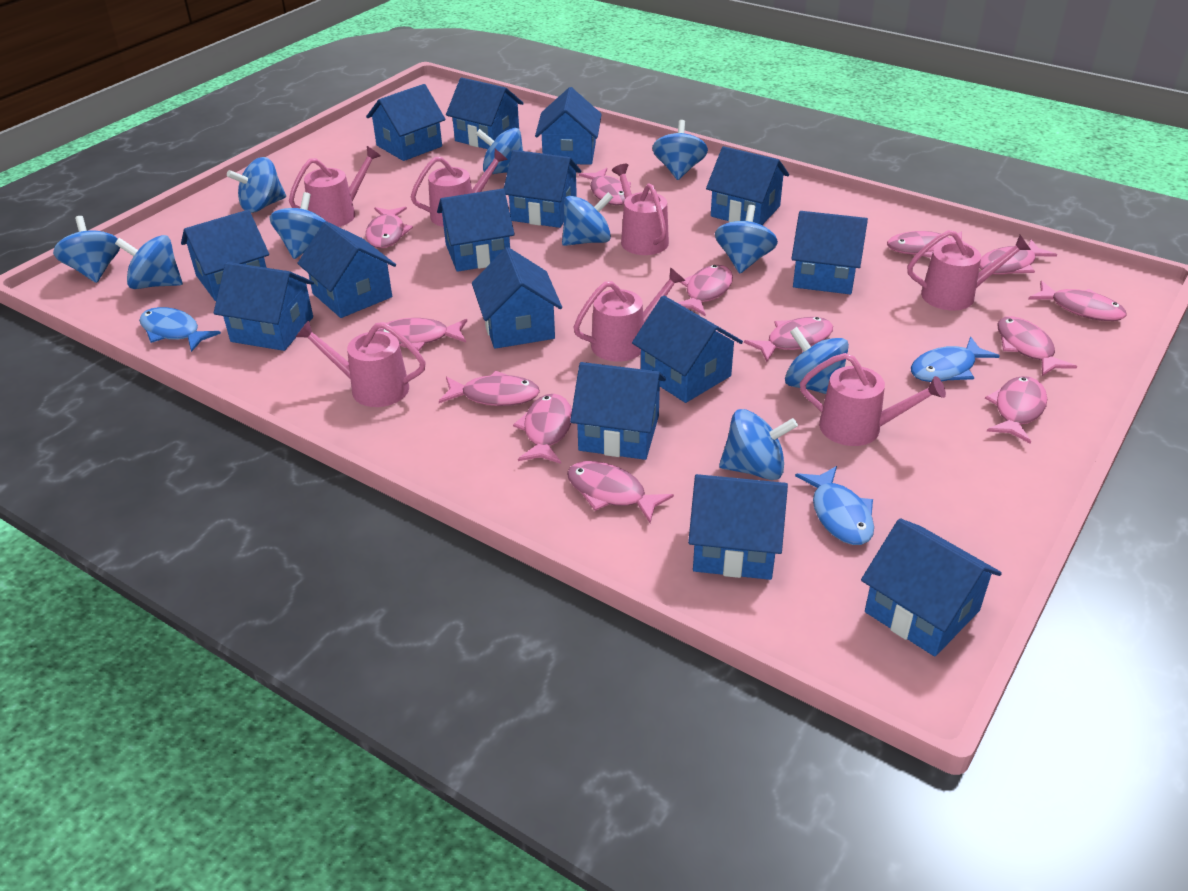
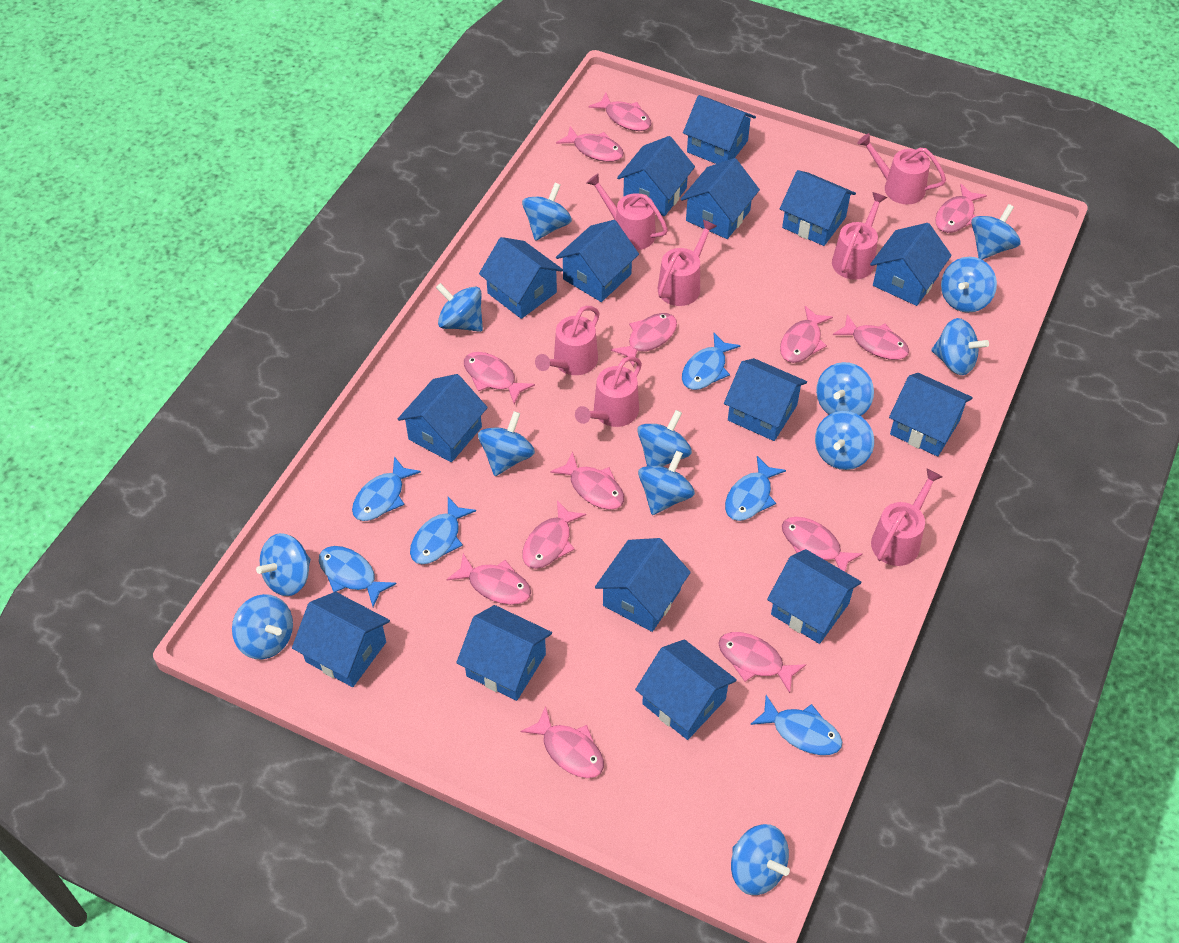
blue fish: 3 -> 6
blue spinning top: 10 -> 13

